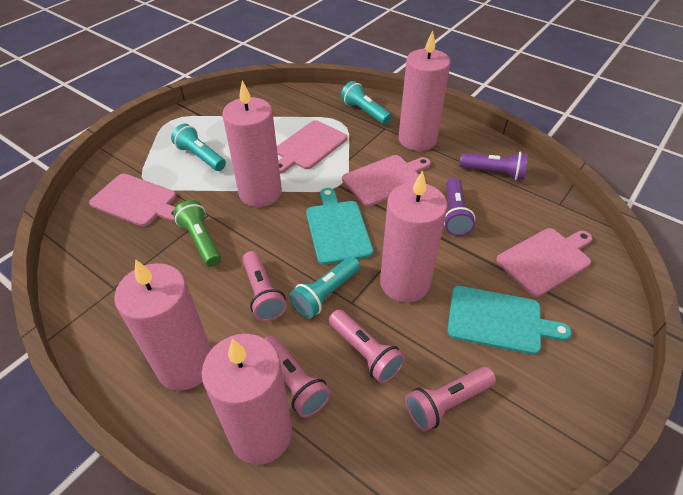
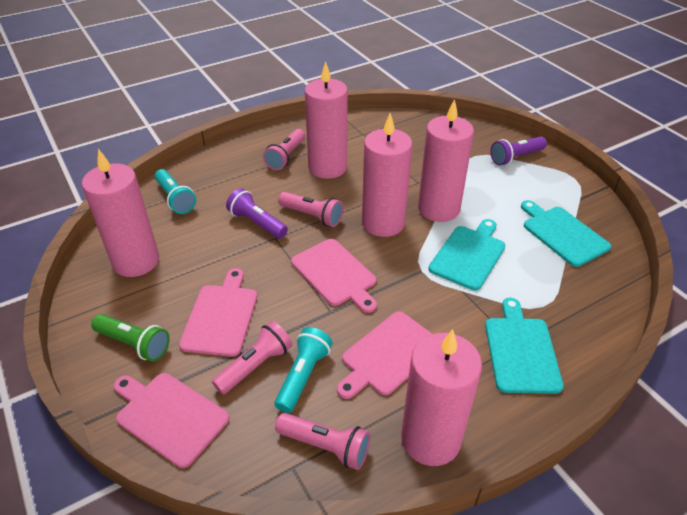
turquoise cutting board: 2 -> 3
turquoise flashlight: 3 -> 2

